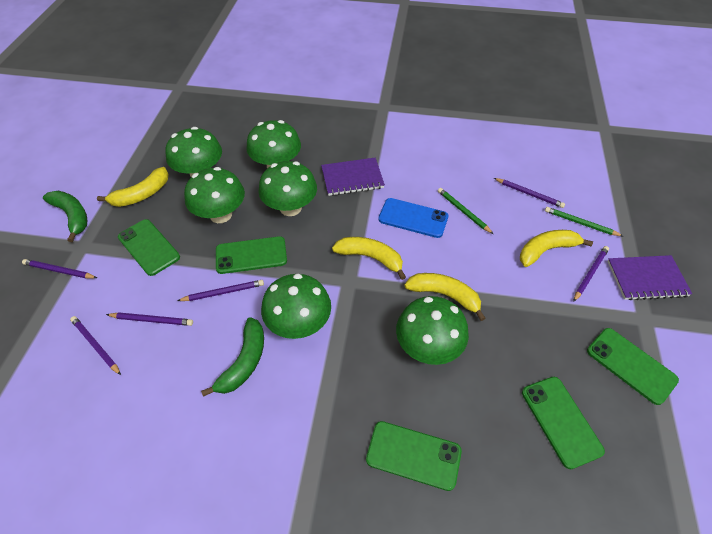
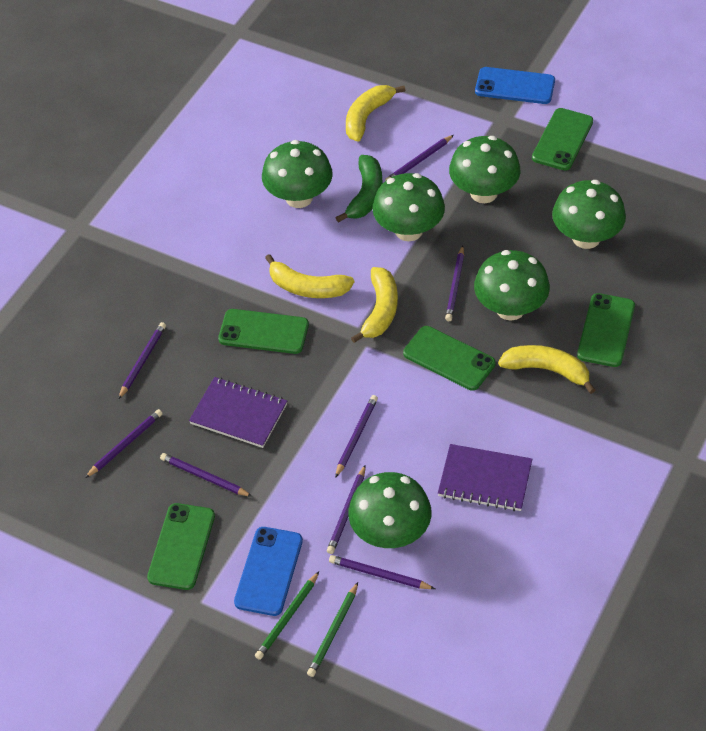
blue phone: 1 -> 2
green banana: 2 -> 1
purple pencil: 6 -> 8

